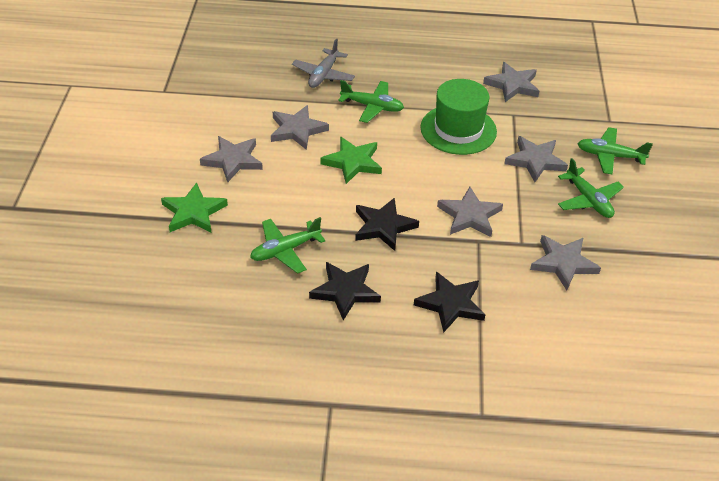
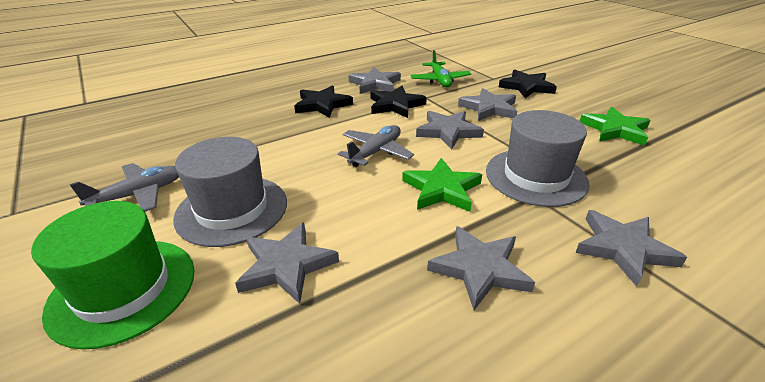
green plane: 4 -> 1
grey hat: 0 -> 2
grey plane: 1 -> 2

